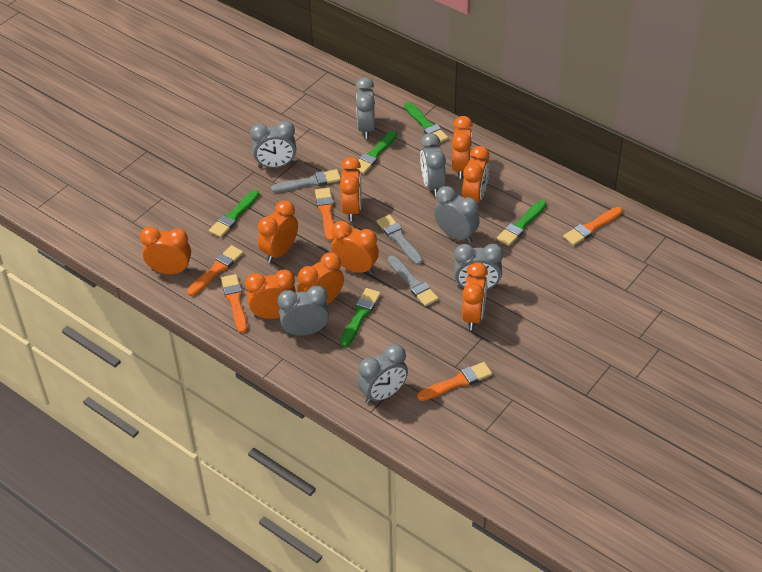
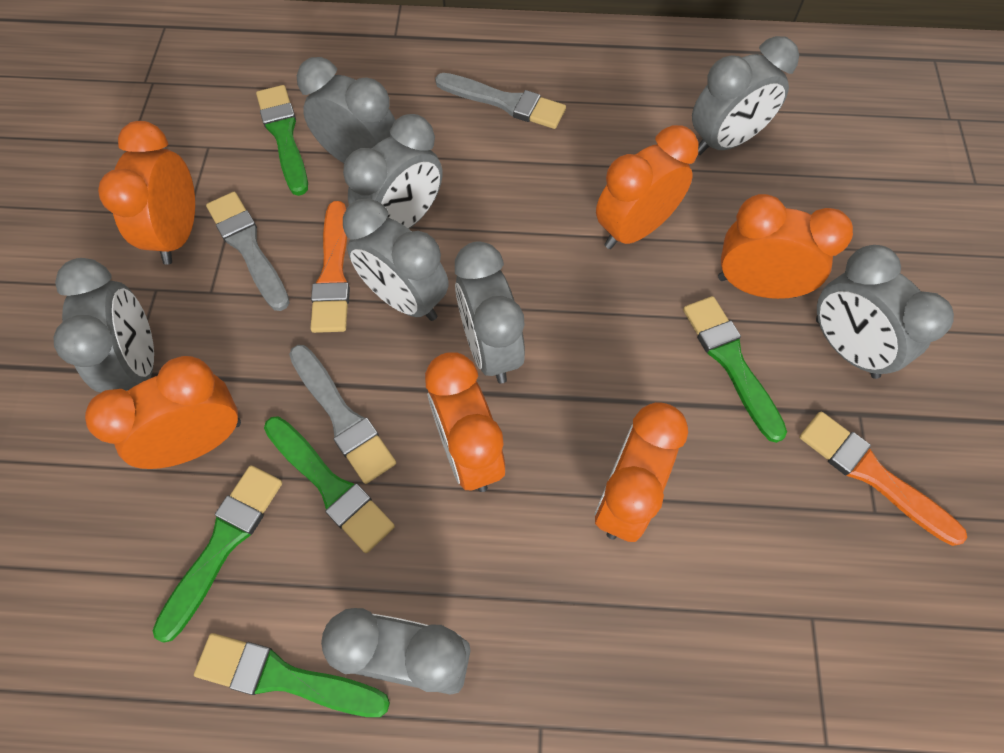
grey clock: 7 -> 8
orange brush: 5 -> 2
orange clock: 9 -> 6

